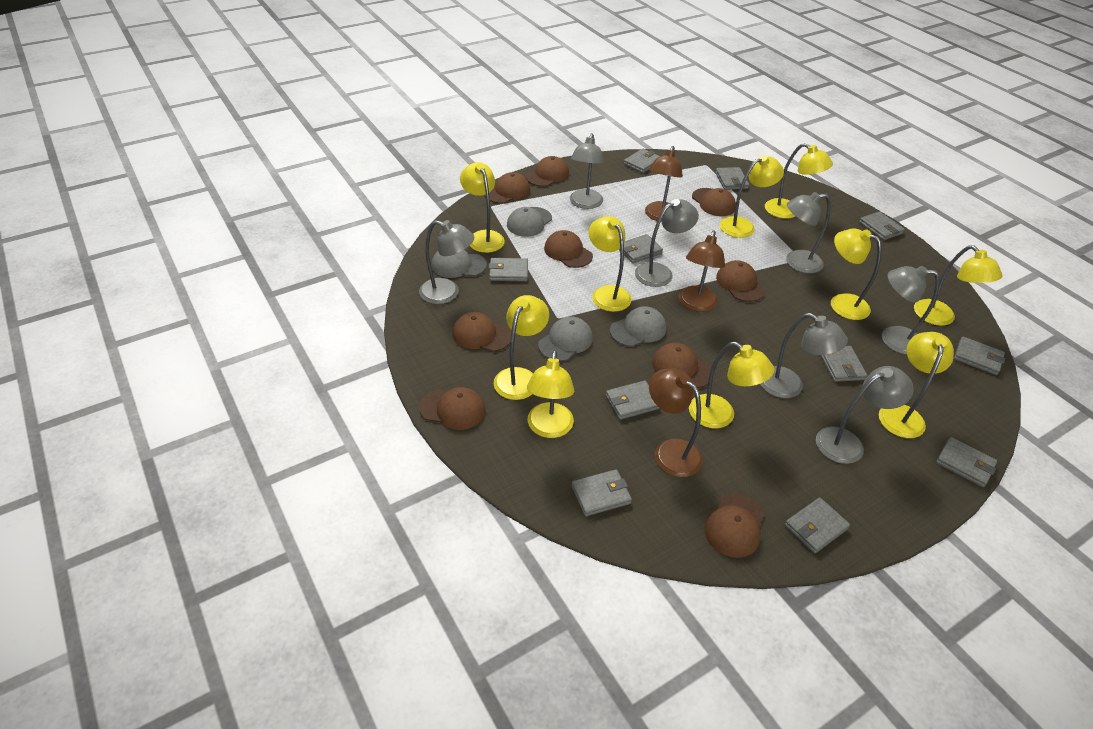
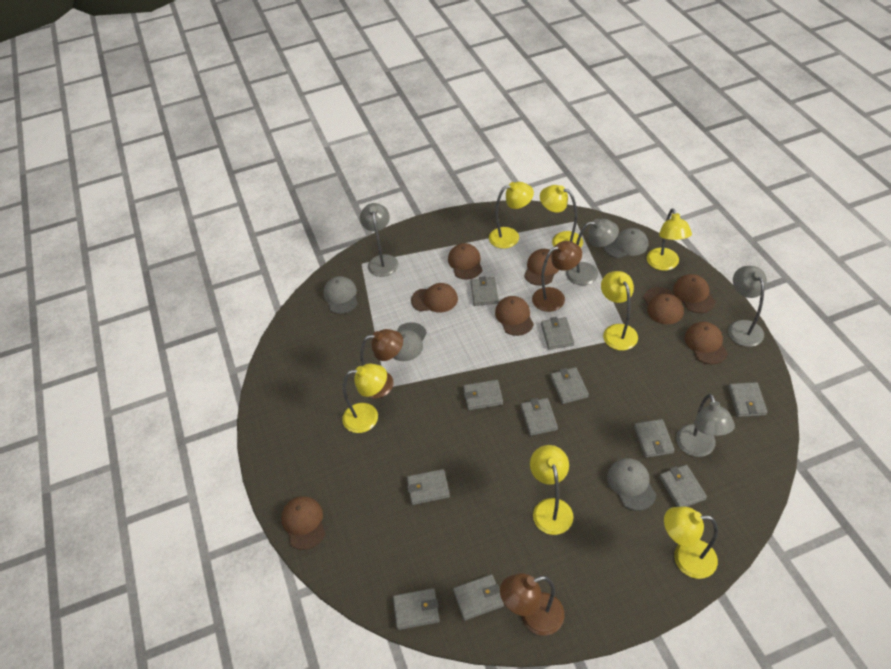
brown cap: 9 -> 8
grey lamp: 7 -> 4
yellow lamp: 10 -> 7

